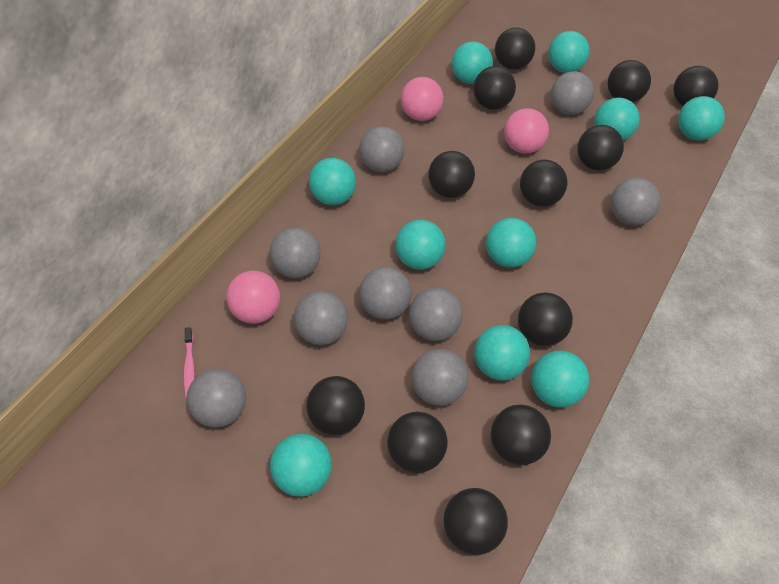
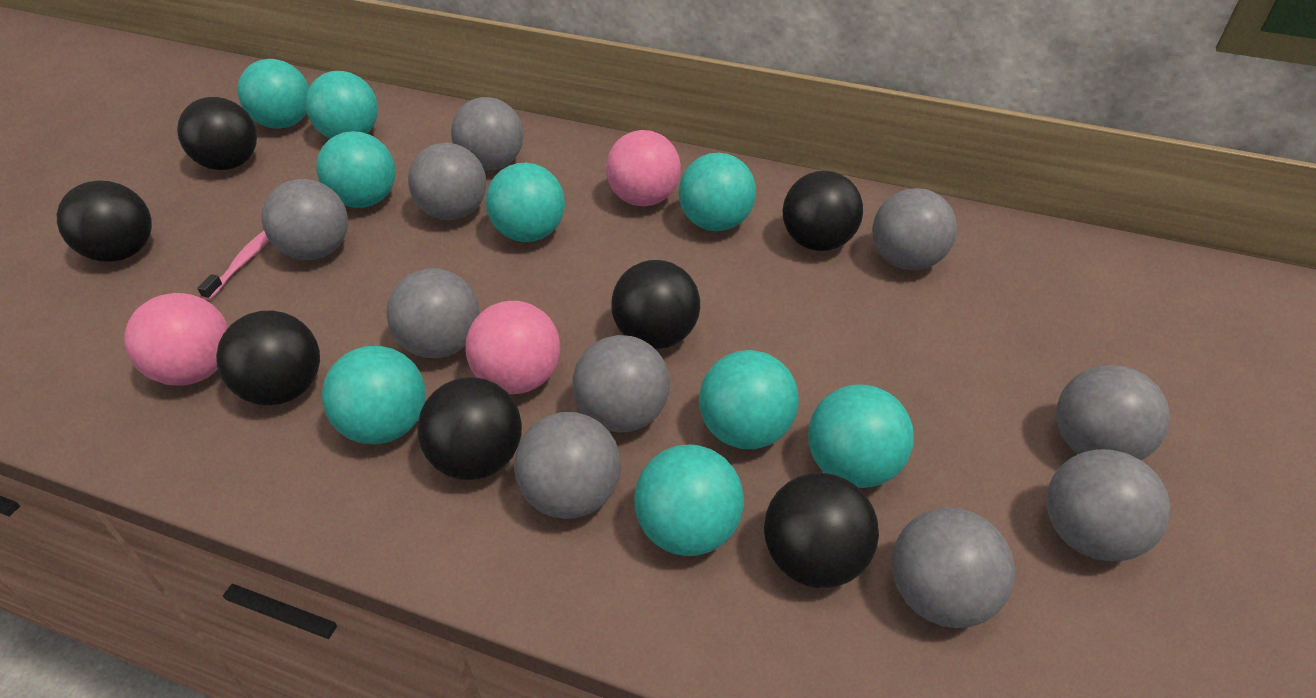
black ball: 12 -> 7
grey ball: 9 -> 10
turquoise ball: 10 -> 9

